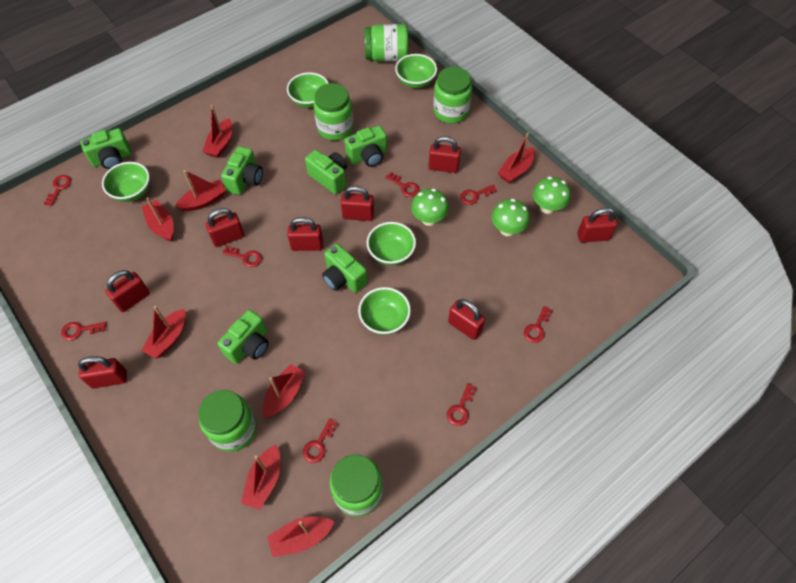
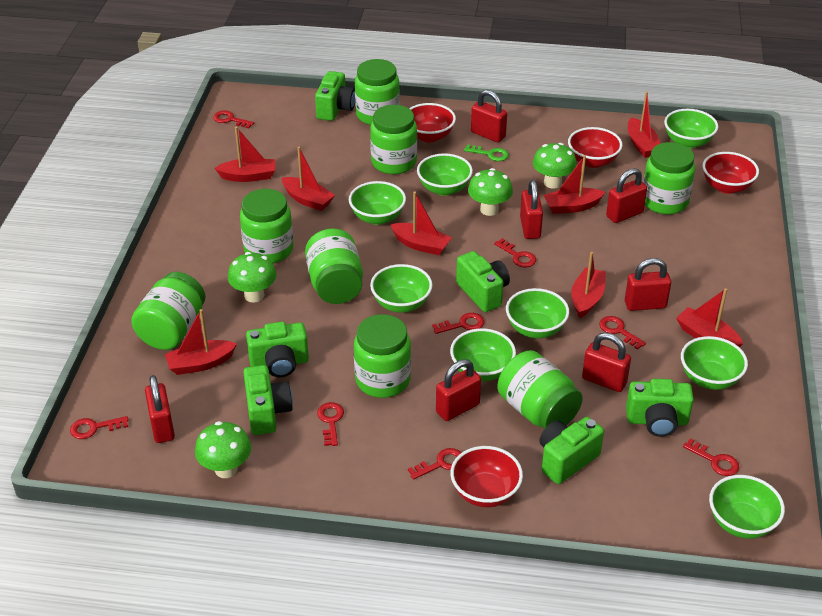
green bowl: 5 -> 8
green jar: 5 -> 8
green key: 0 -> 1
green mushroom: 3 -> 4
red bowl: 0 -> 4
red padlock: 8 -> 7

